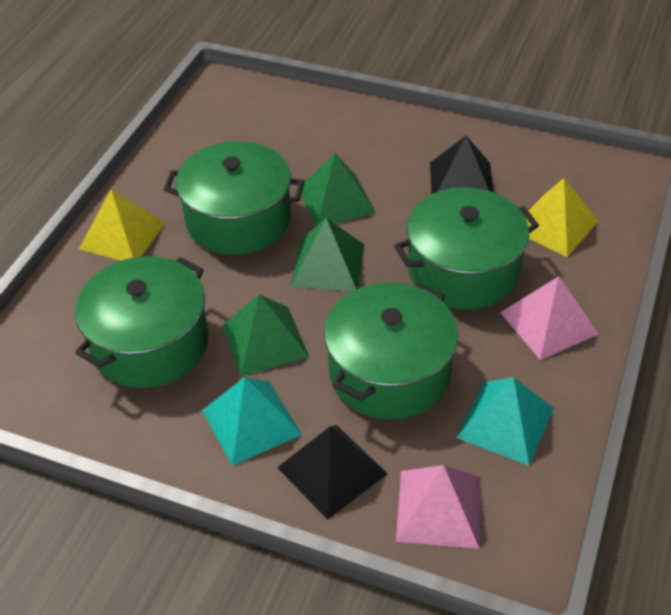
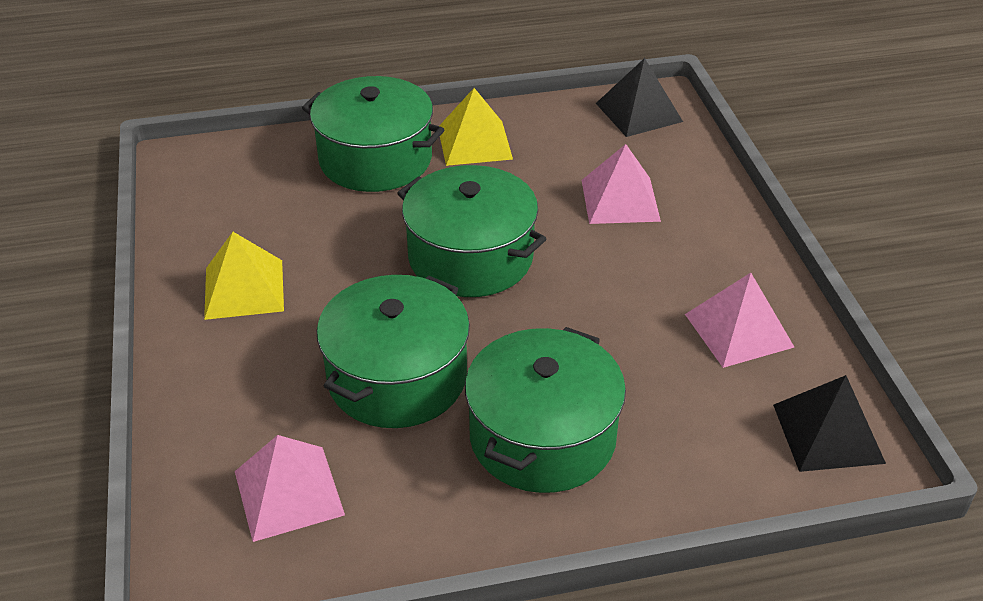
green pyramid: 3 -> 0
pink pyramid: 2 -> 3
turquoise pyramid: 2 -> 0

